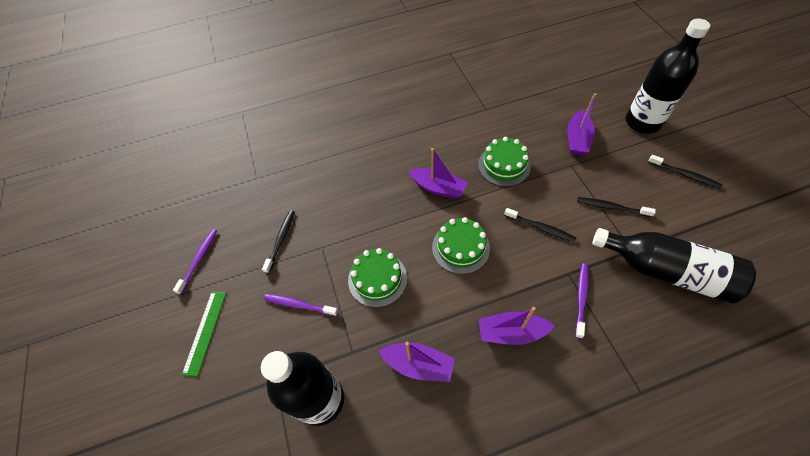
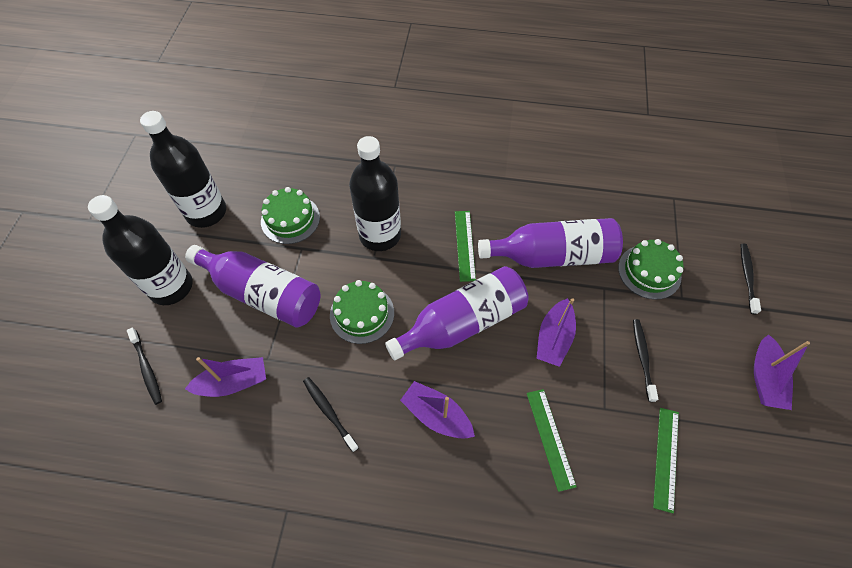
green ruler: 1 -> 3
purple bottle: 0 -> 3
purple toothbrush: 3 -> 0

